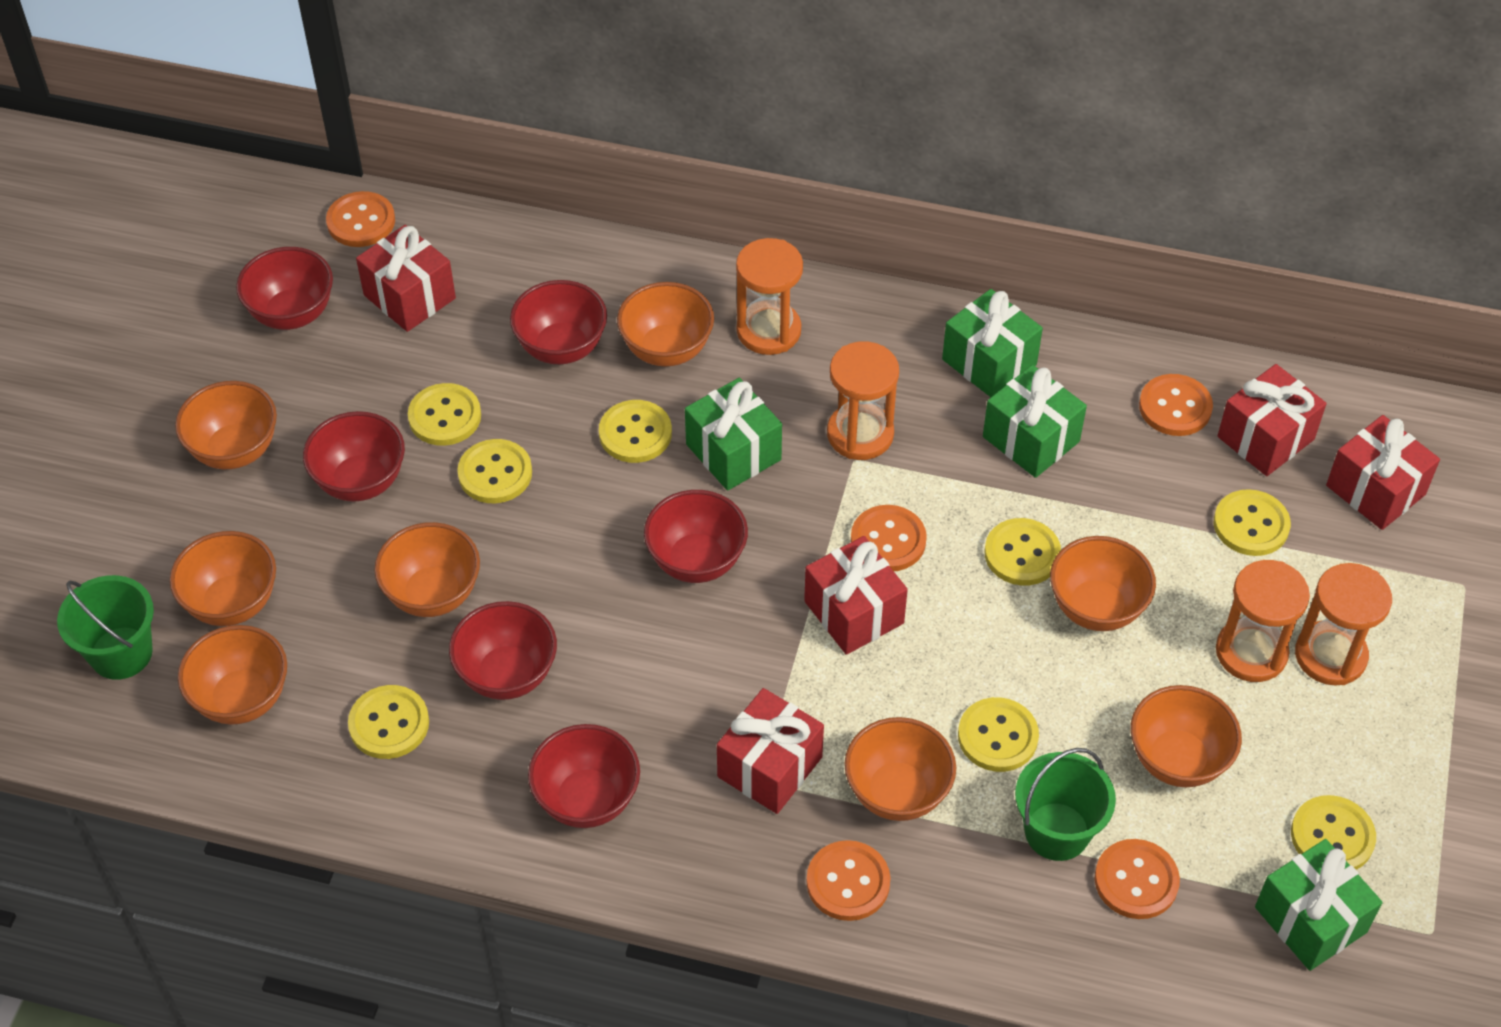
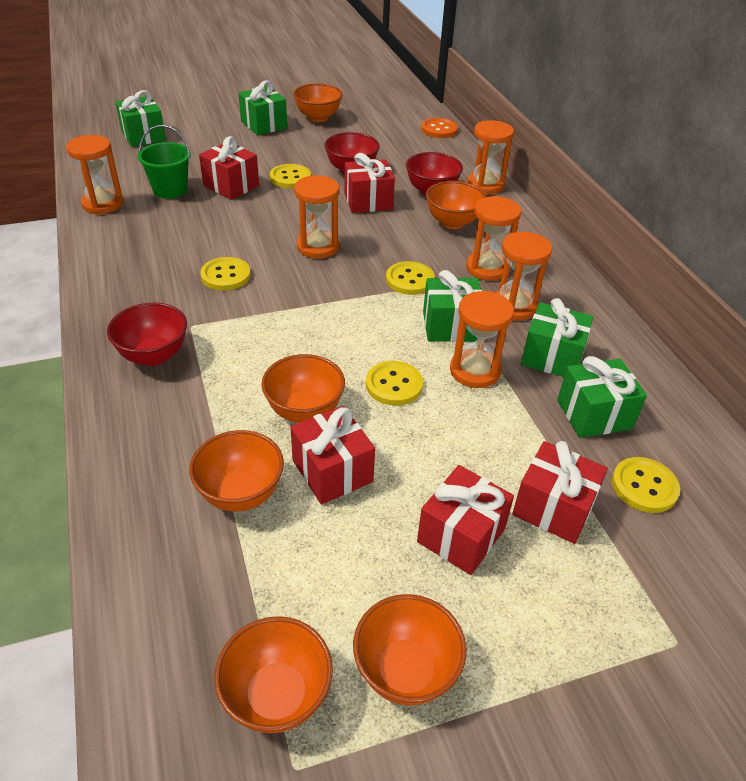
green bucket: 2 -> 1
green gift: 4 -> 5
orange bowl: 8 -> 6
orange button: 5 -> 1
orange hourglass: 4 -> 6
red bowl: 6 -> 3
yellow button: 8 -> 5

